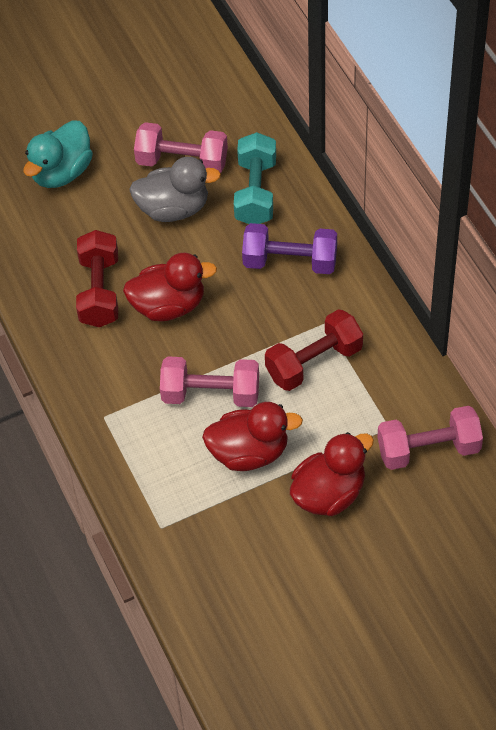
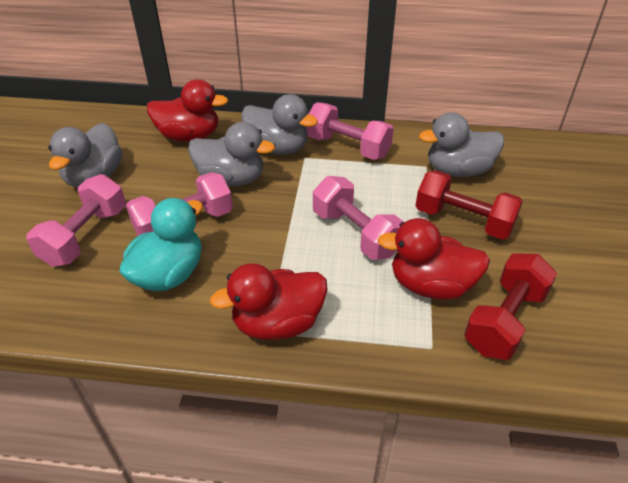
grey duck: 1 -> 4
pink dumbbell: 3 -> 4
purple dumbbell: 1 -> 0
turquoise dumbbell: 1 -> 0

